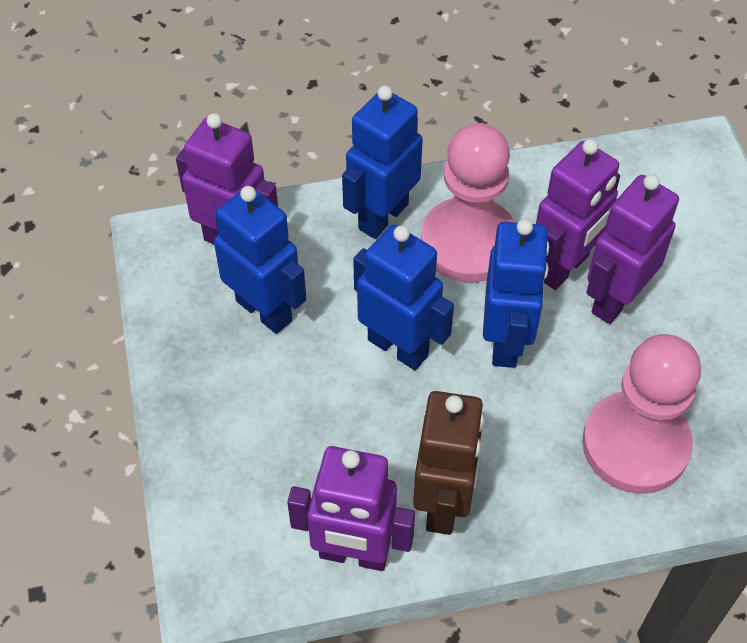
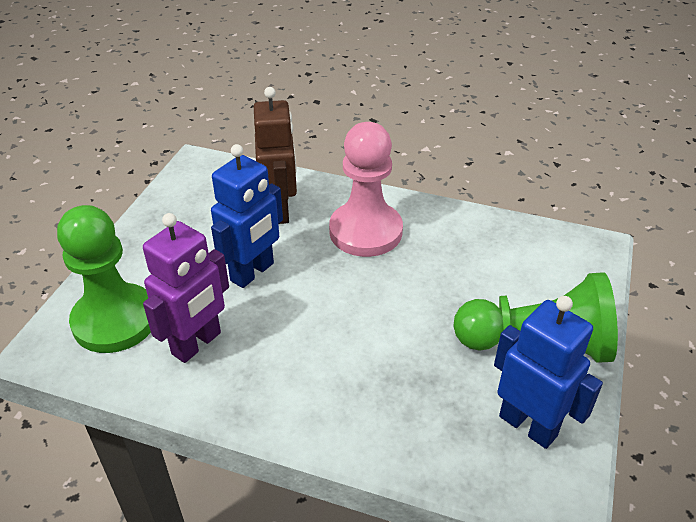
blue robot: 4 -> 2
green pawn: 0 -> 2
pink pawn: 2 -> 1
purple robot: 4 -> 1

